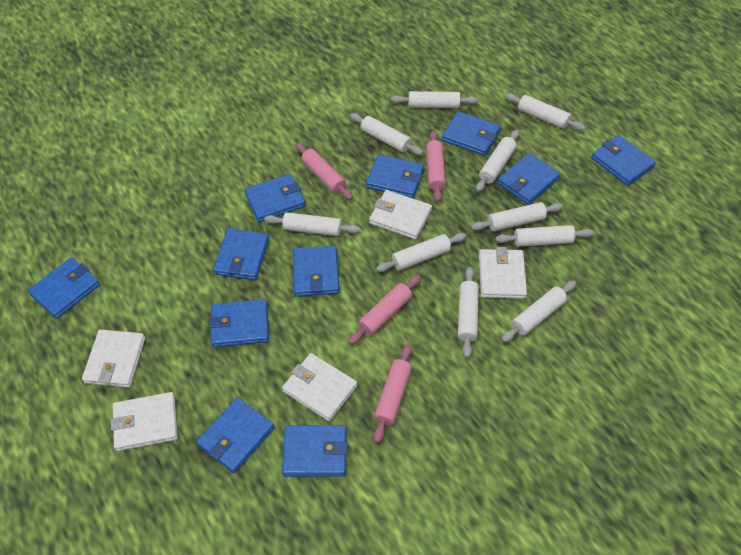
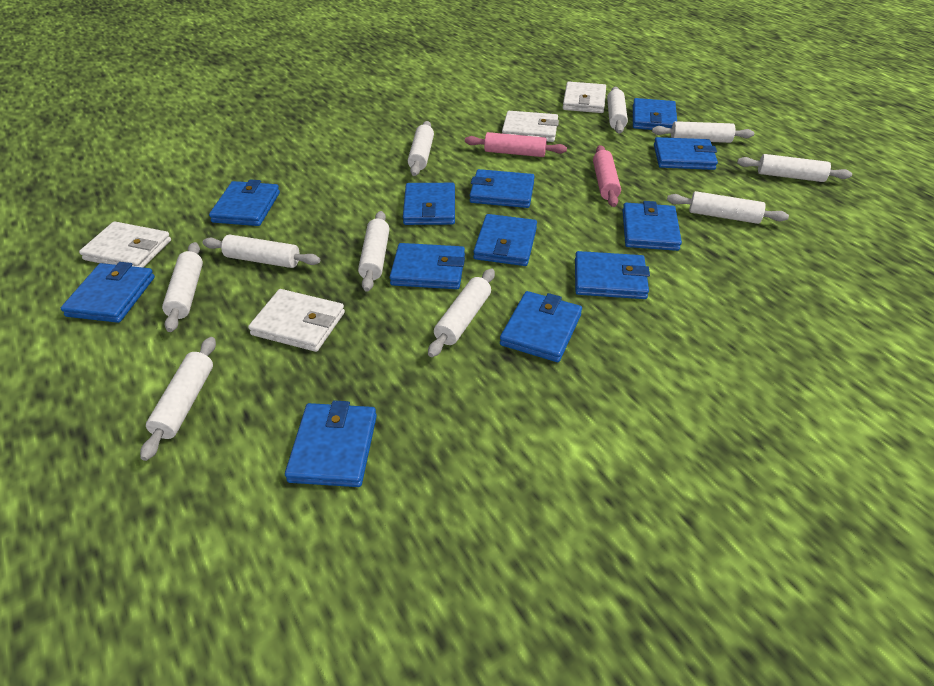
blue wallet: 11 -> 12
pink rolling pin: 4 -> 2
white wallet: 5 -> 4

